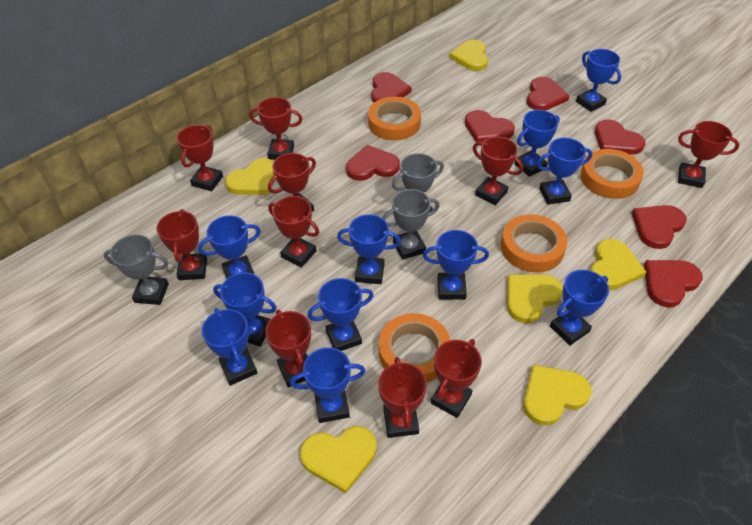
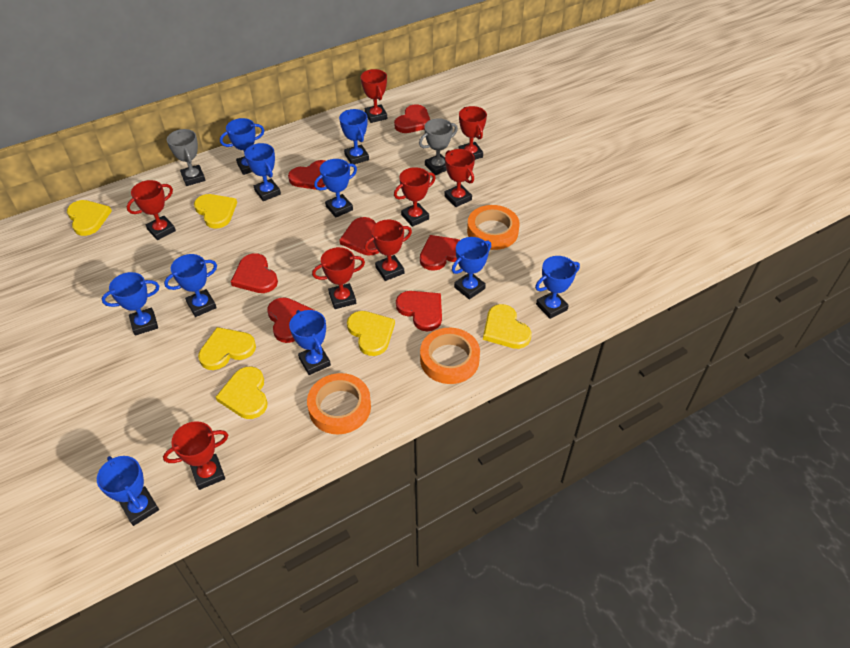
blue trophy: 11 -> 10
grey trophy: 3 -> 2
orange tape: 4 -> 3
red trophy: 10 -> 8

